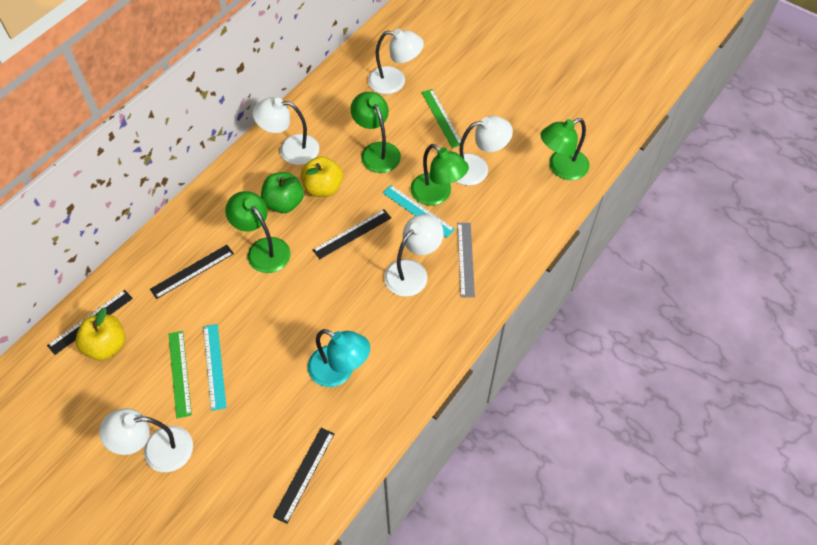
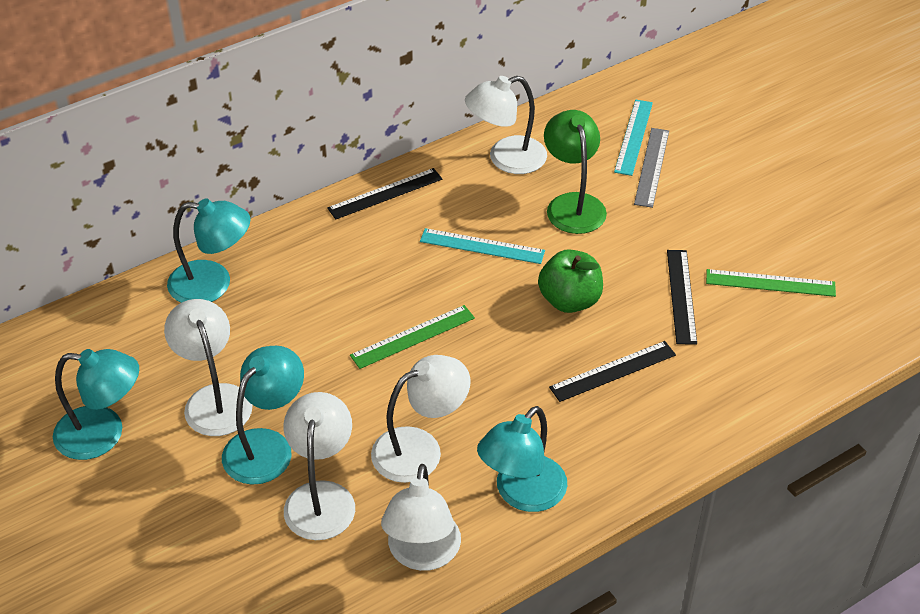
black ruler: 4 -> 3
green lamp: 4 -> 1
turquoise lamp: 1 -> 4
yellow apple: 2 -> 0

